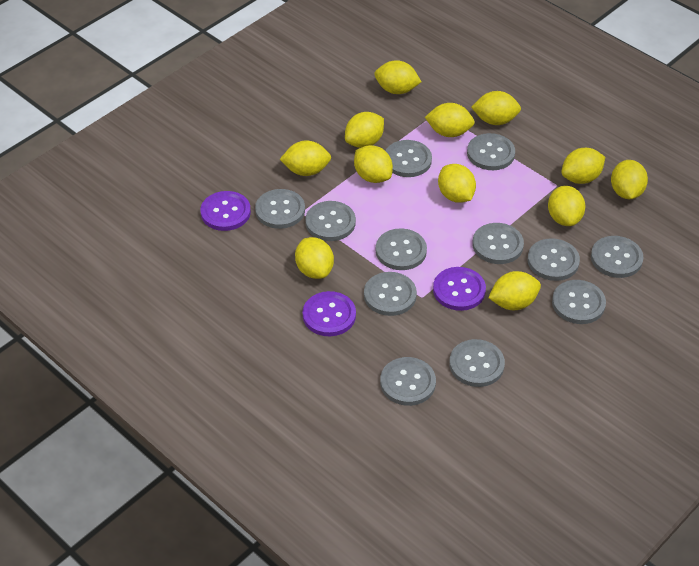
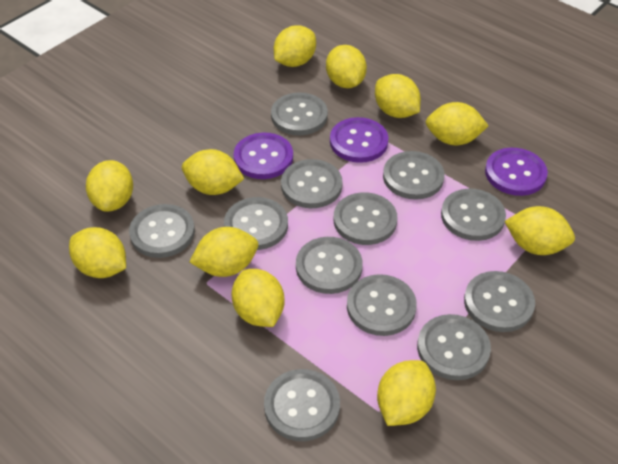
yellow lemon: 12 -> 11

